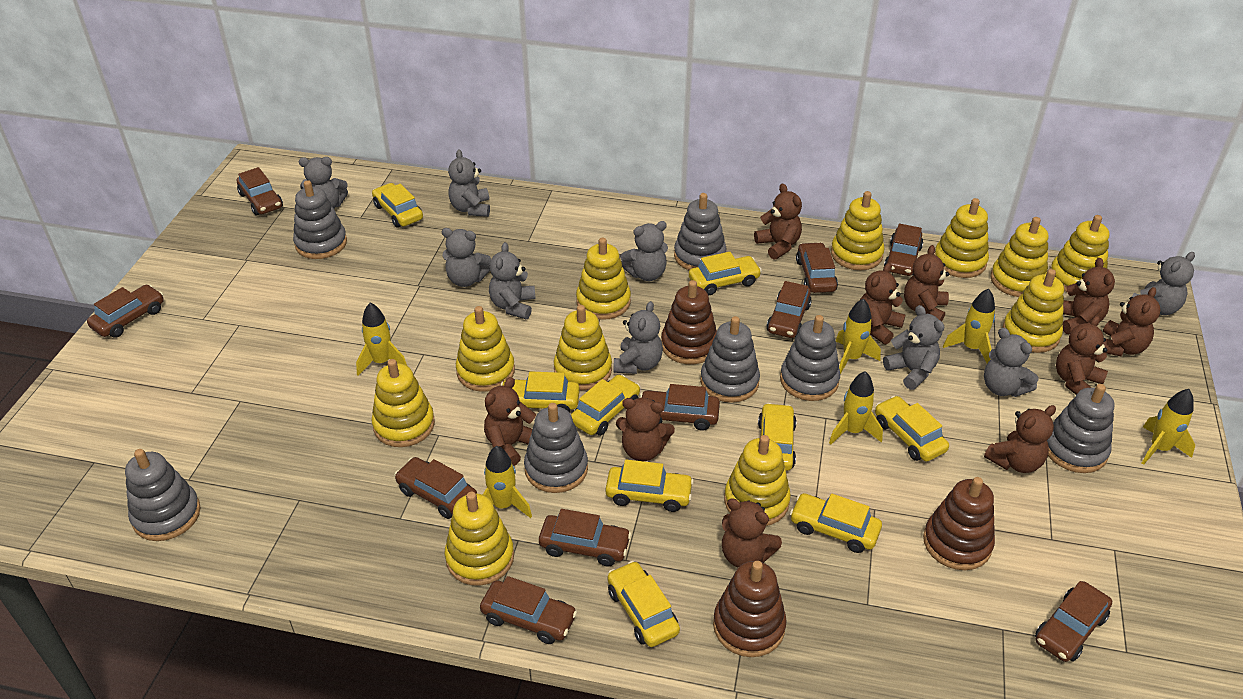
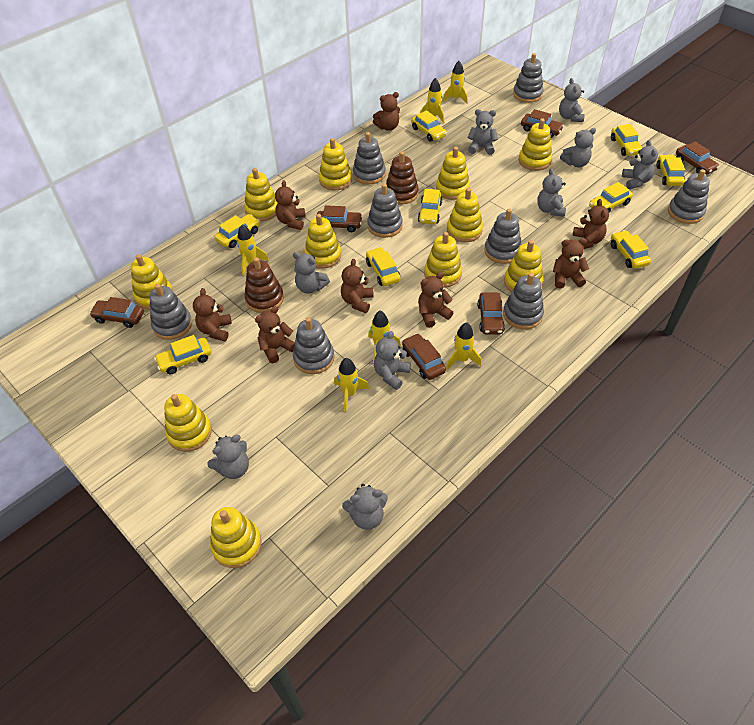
brown car: 10 -> 6
brown stacking toy: 3 -> 2
brown teddy bear: 10 -> 8
grey stacking toy: 7 -> 8

